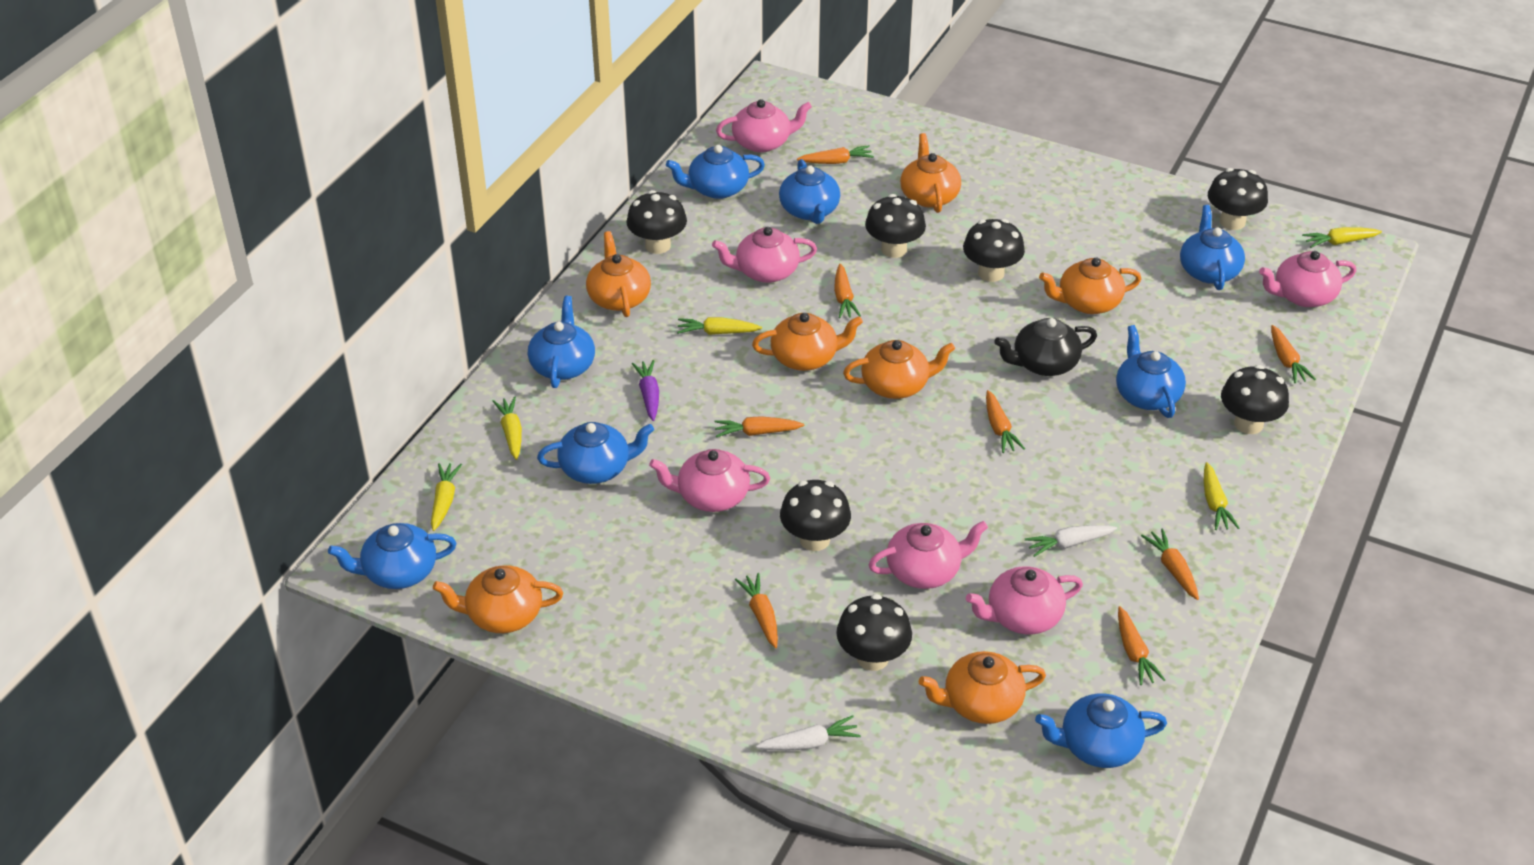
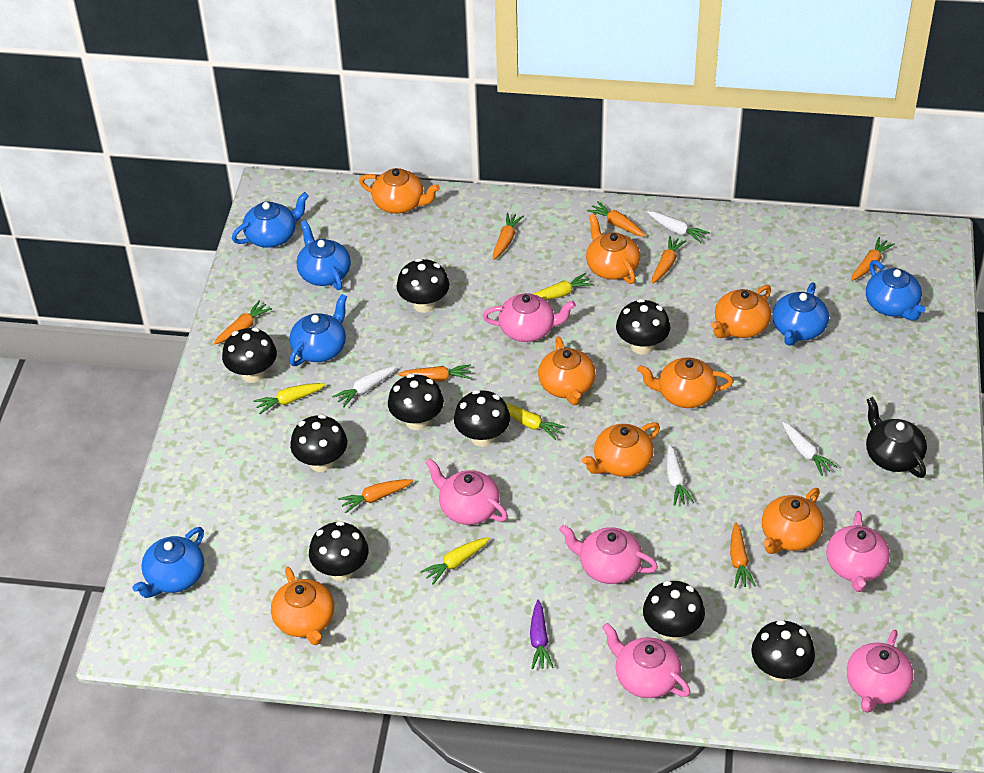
black mushroom: 7 -> 9
blue teapot: 8 -> 6
orange teapot: 7 -> 8
white carrot: 2 -> 4
yellow carrot: 5 -> 4

